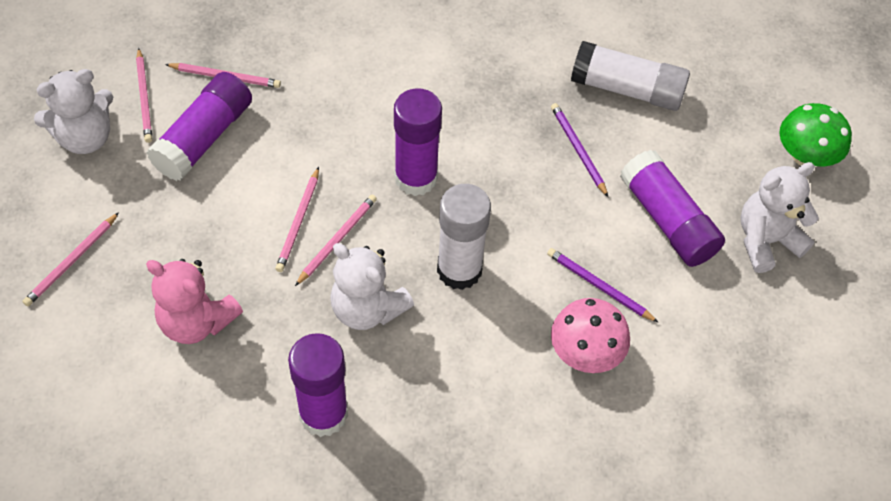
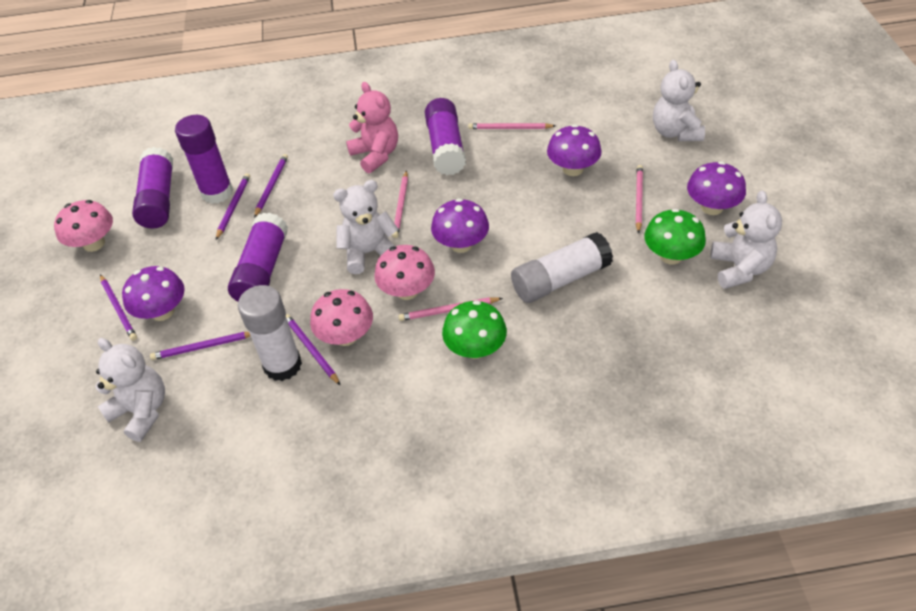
green mushroom: 1 -> 2
pink mushroom: 1 -> 3
pink pencil: 5 -> 4
purple mushroom: 0 -> 4
purple pencil: 2 -> 5
white teddy bear: 3 -> 4

